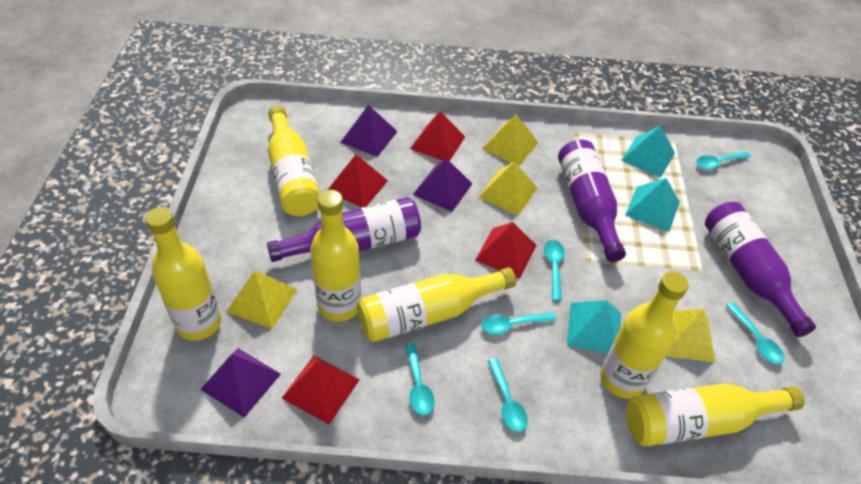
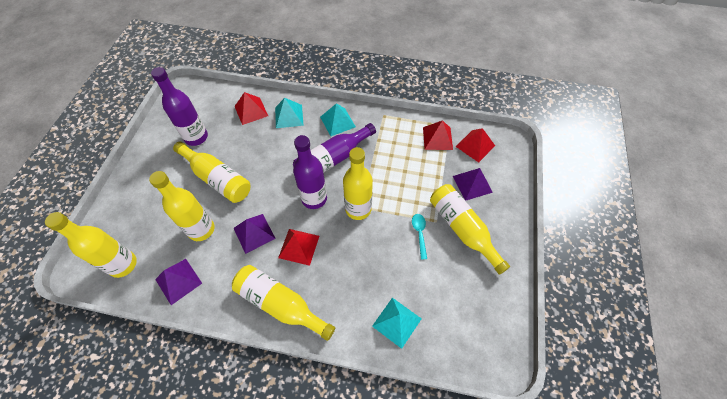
turquoise spoon: 6 -> 1
yellow pyramid: 4 -> 0

